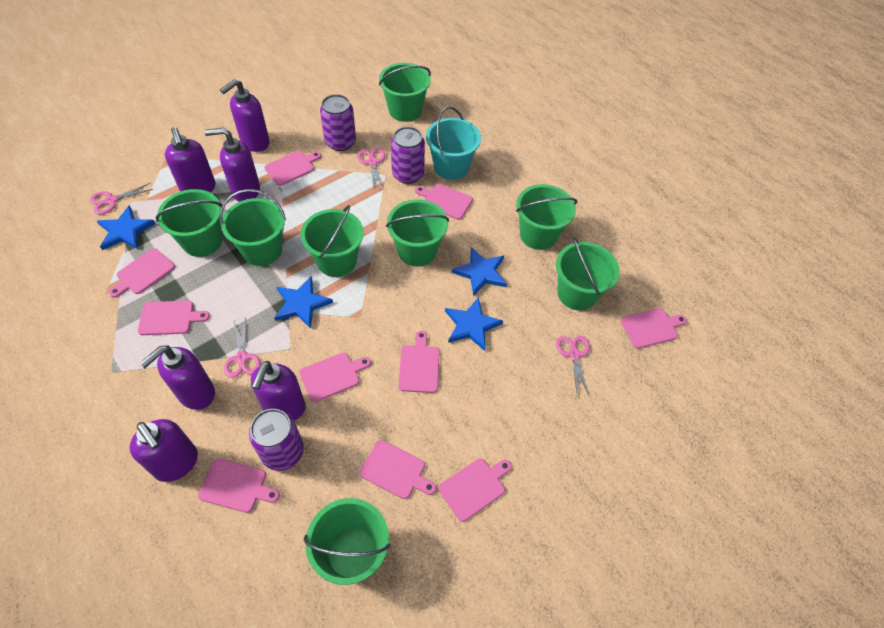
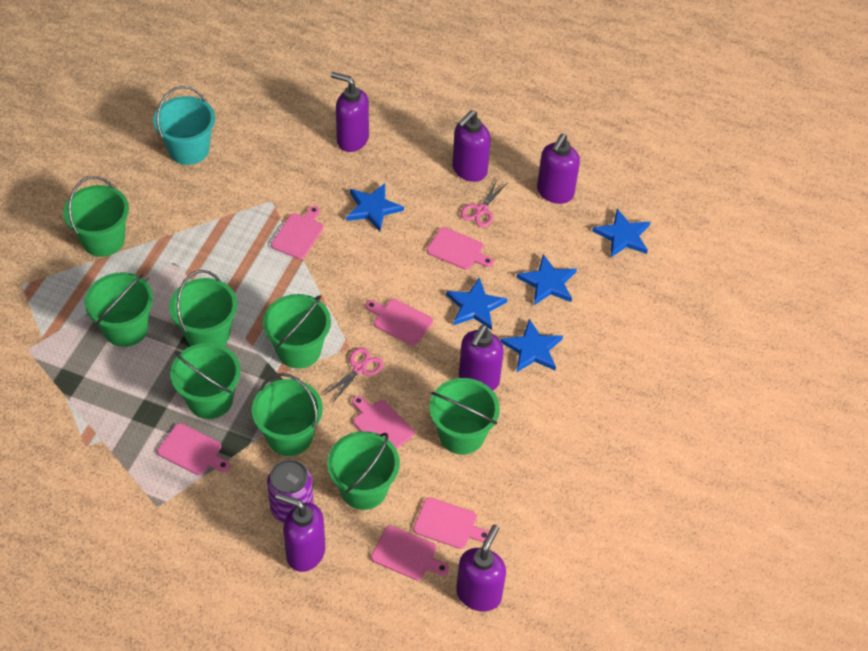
blue star: 4 -> 5
pink cutting board: 10 -> 7
pink scissors: 4 -> 2
purple can: 3 -> 1

